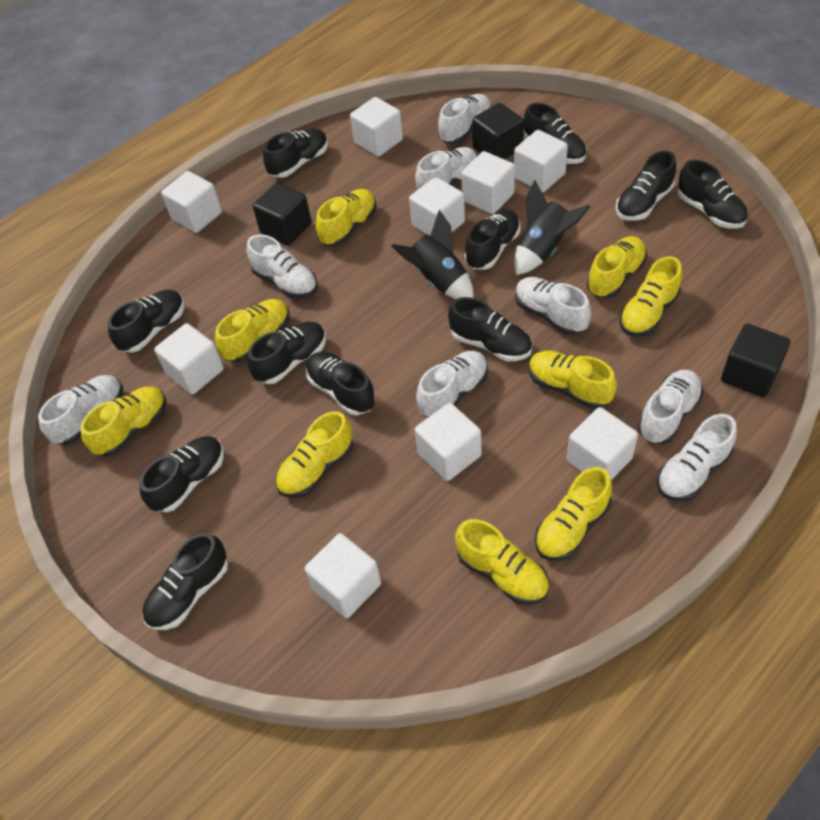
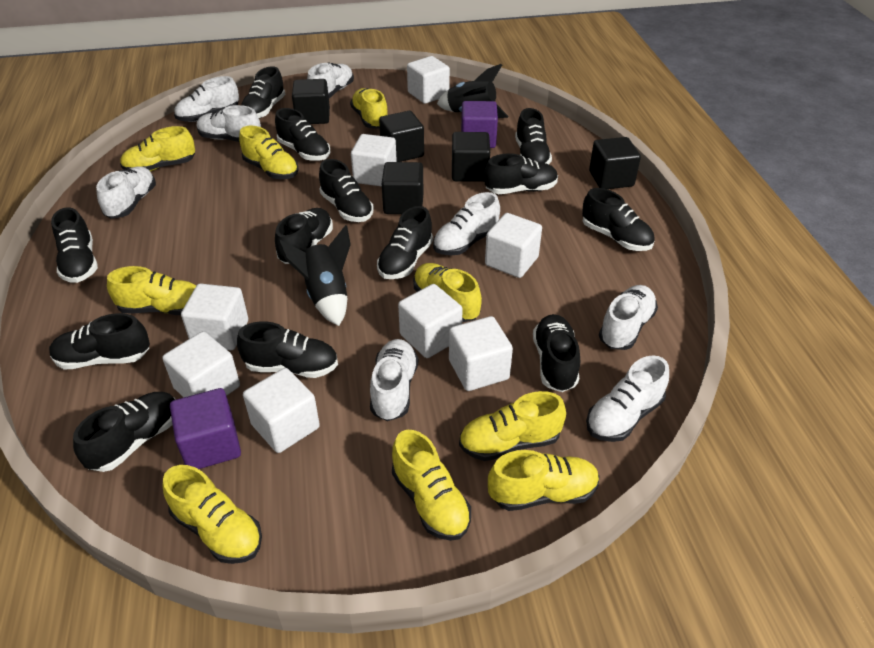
black cube: 3 -> 5
black shoe: 11 -> 13
purple cube: 0 -> 2
white cube: 9 -> 8

